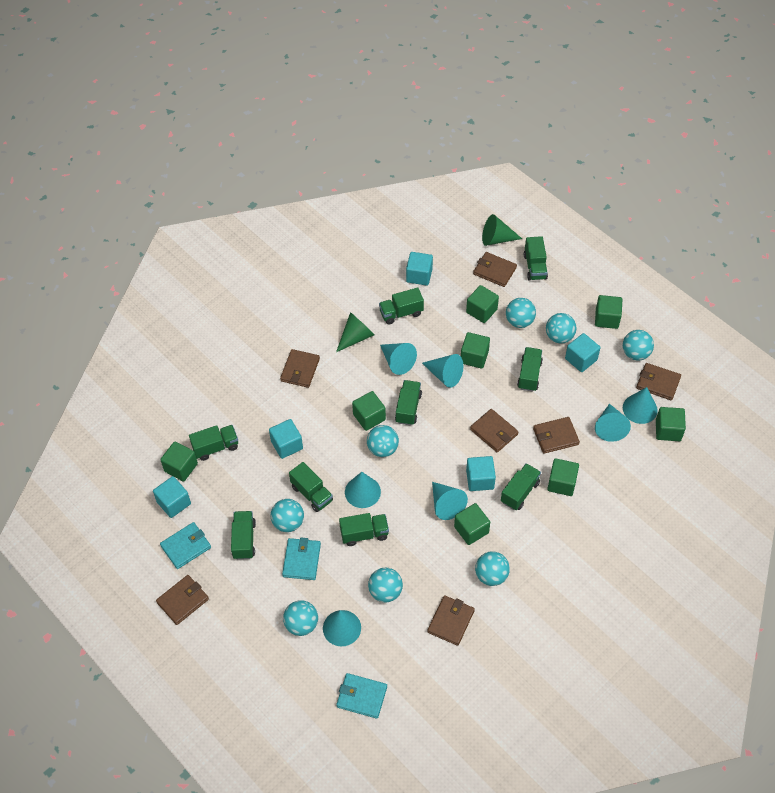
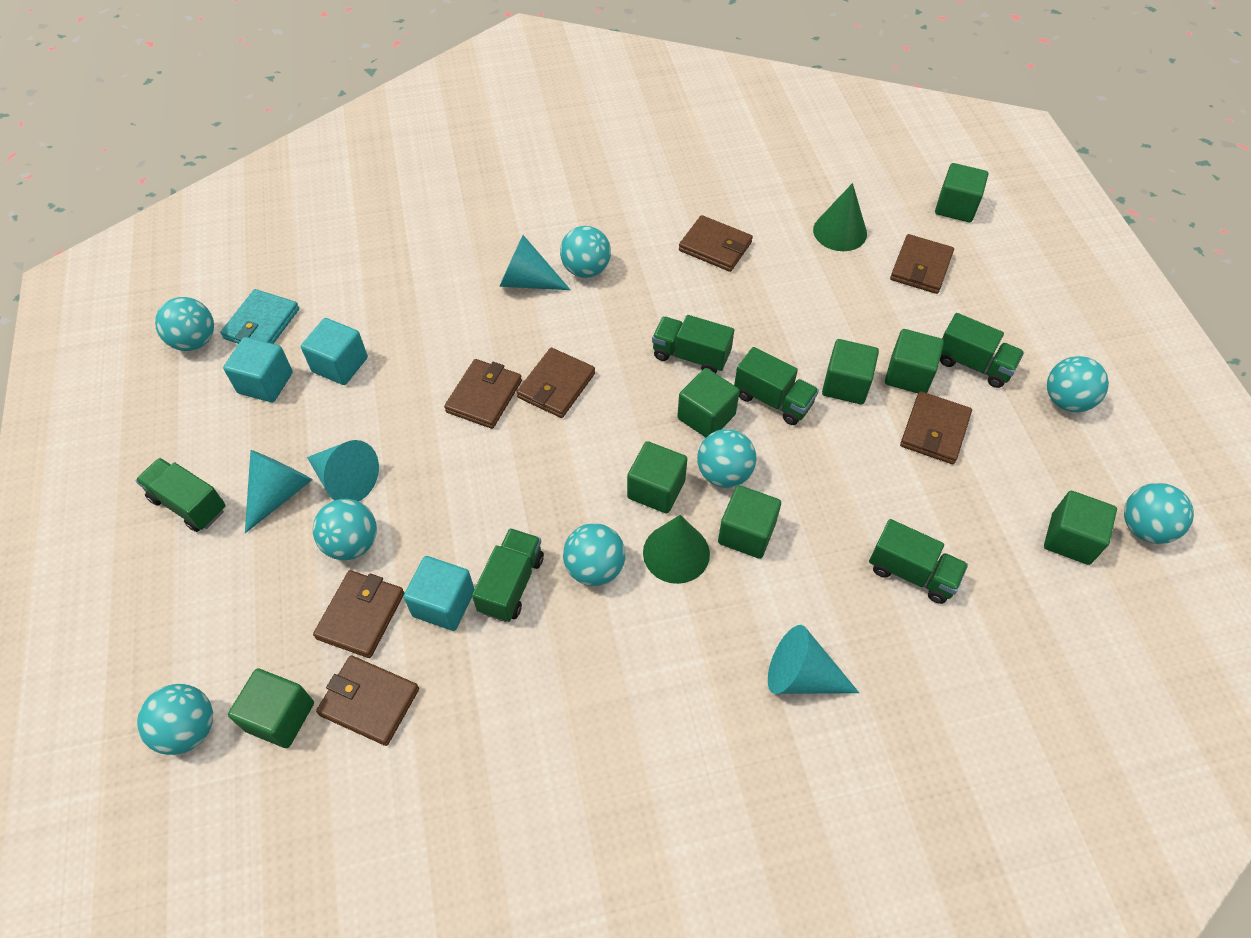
green truck: 9 -> 6
turquoise cone: 7 -> 4
turquoise cube: 5 -> 3
turquoise wallet: 3 -> 1

